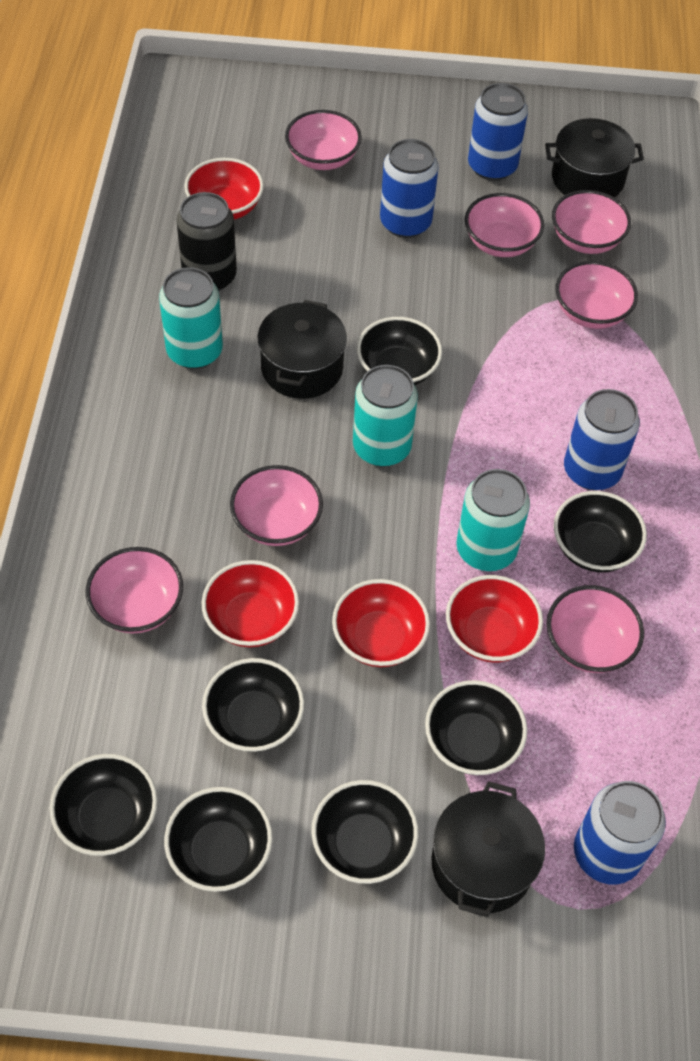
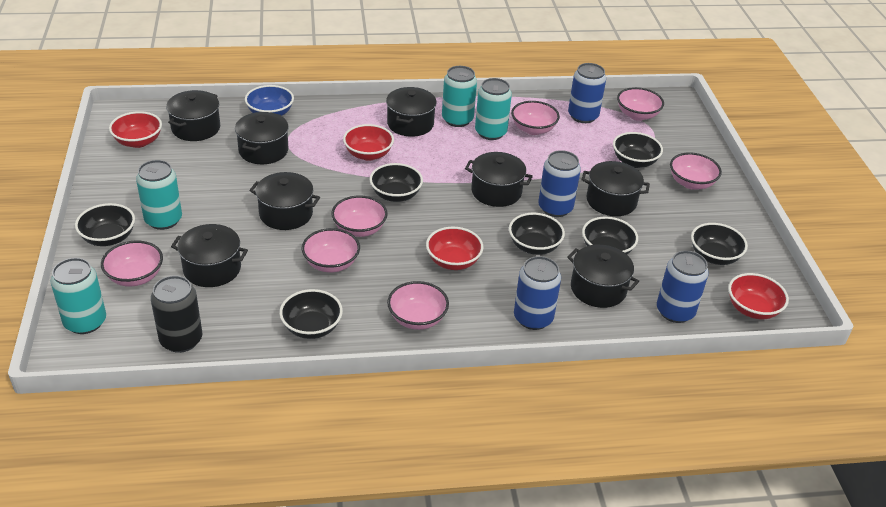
black pot: 3 -> 8
blue bowl: 0 -> 1
turquoise can: 3 -> 4

